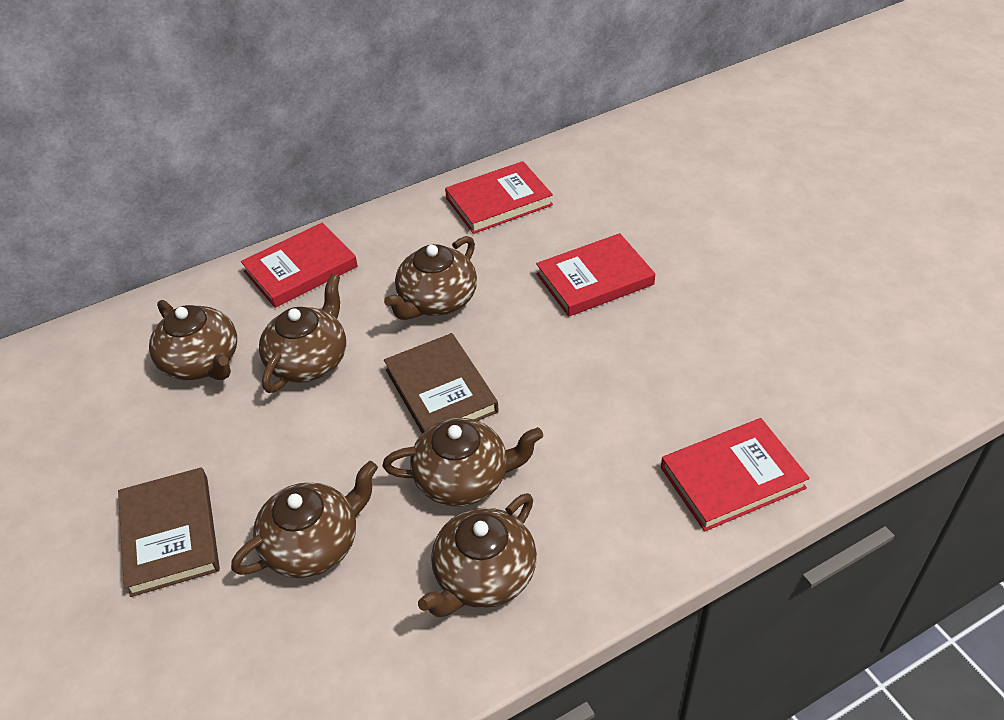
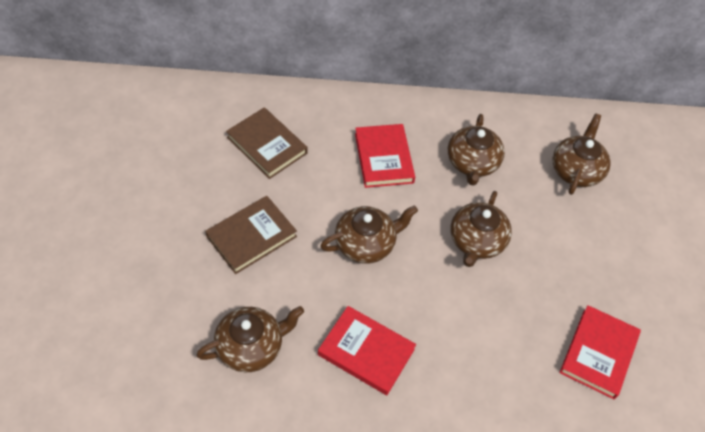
brown teapot: 6 -> 5
red book: 4 -> 3

